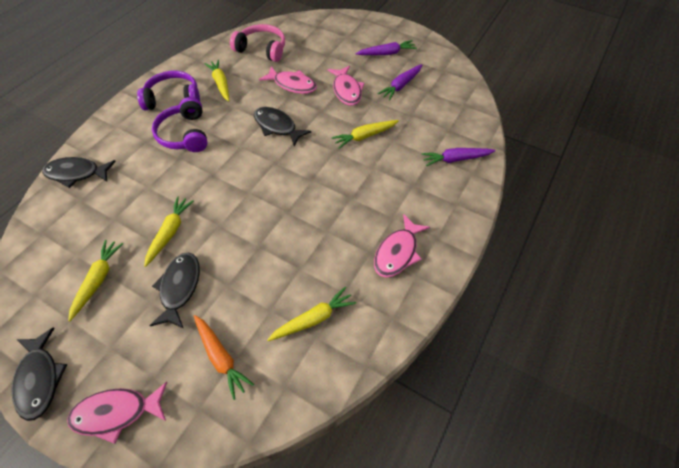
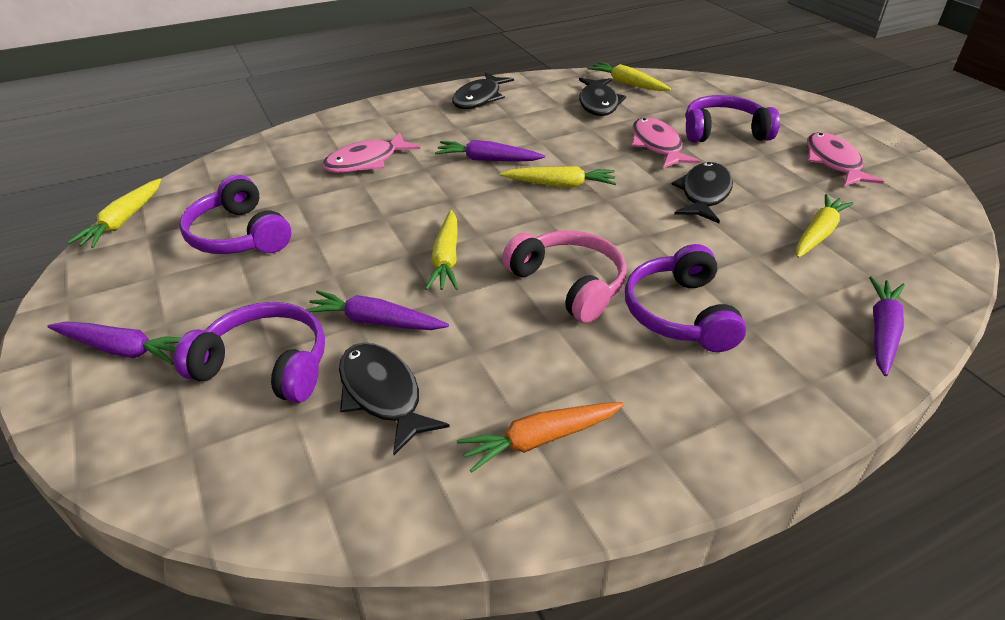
pink fish: 4 -> 3
purple carrot: 3 -> 4
purple headphones: 2 -> 4

